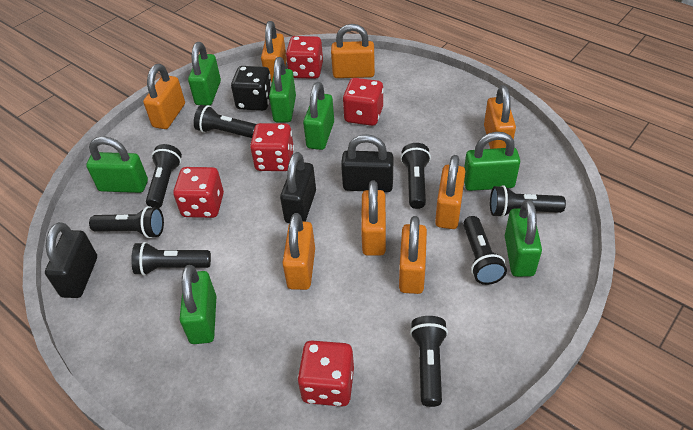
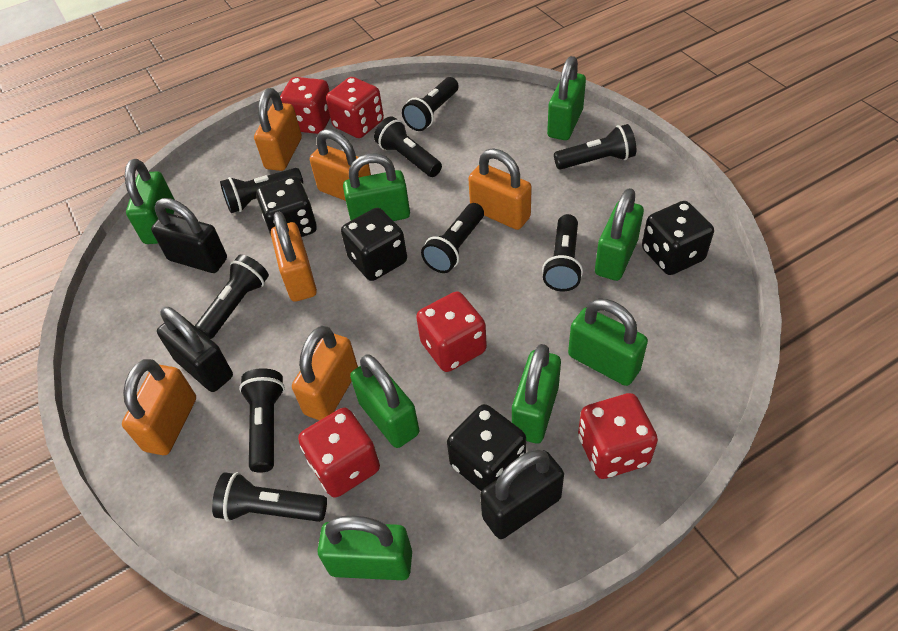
black dice: 1 -> 4
black flashlight: 8 -> 9
green padlock: 7 -> 8
orange padlock: 8 -> 6

